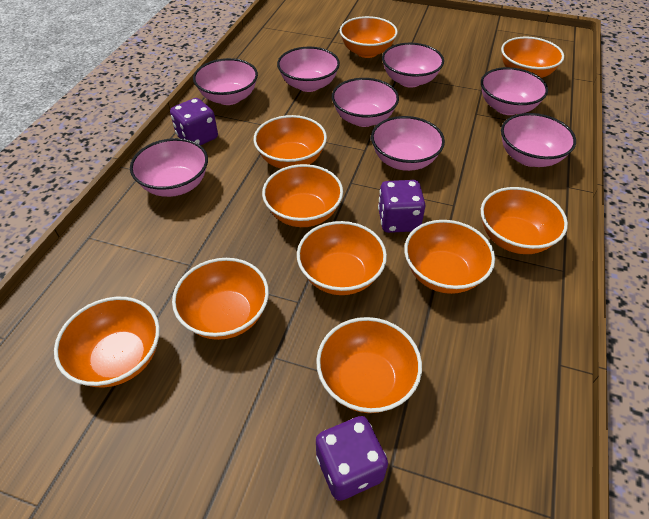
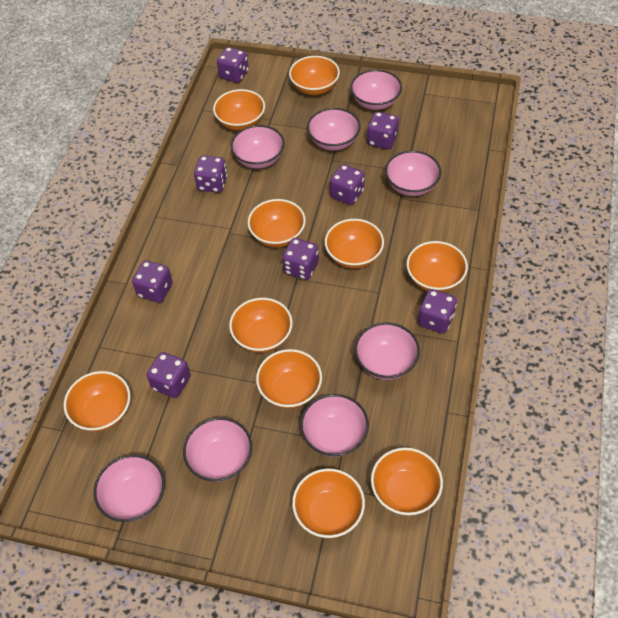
purple dice: 3 -> 8

